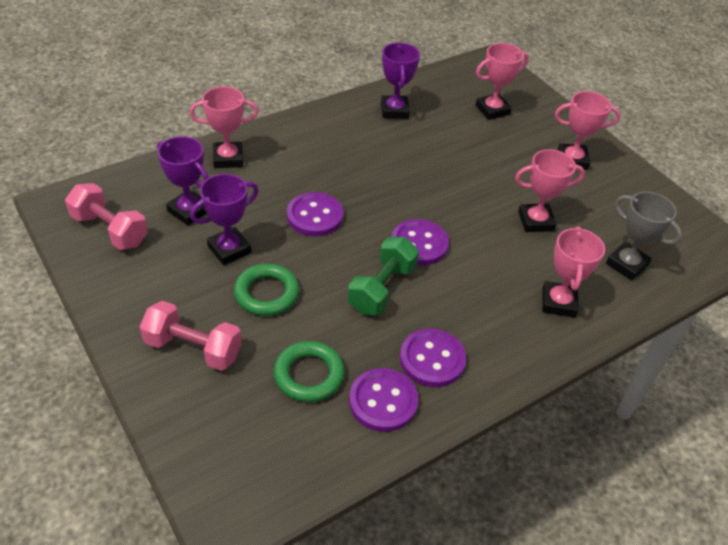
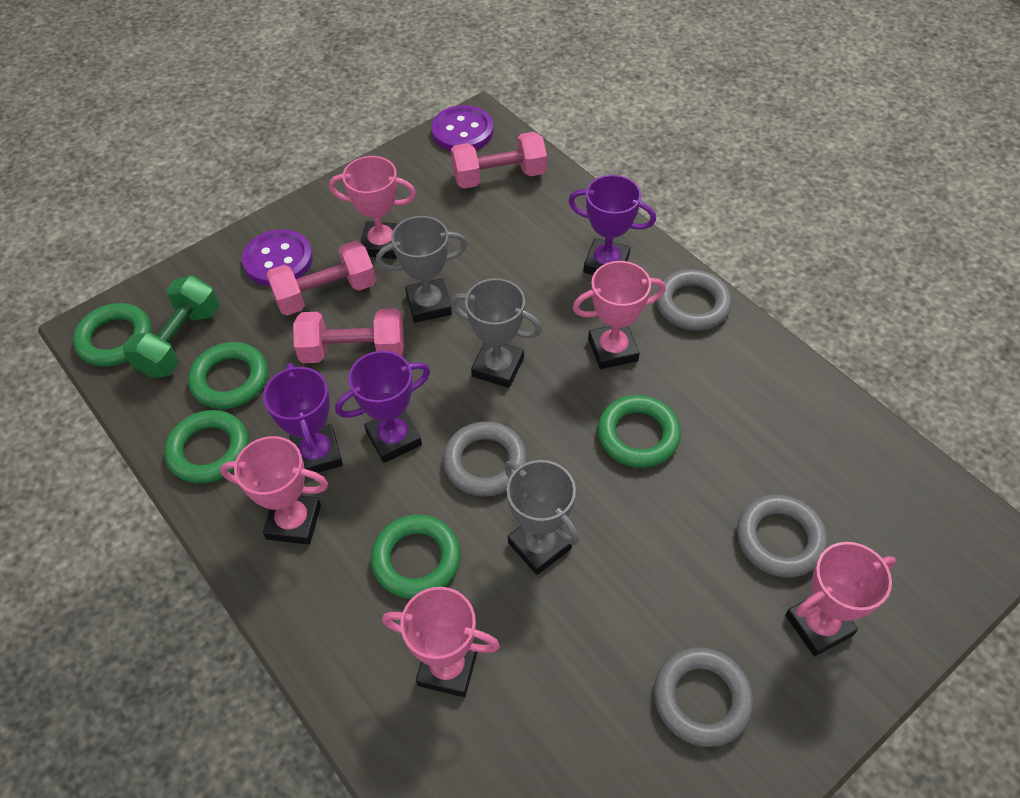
green ring: 2 -> 5
grey ring: 0 -> 4
grey trophy: 1 -> 3
pink dumbbell: 2 -> 3
purple button: 4 -> 2

